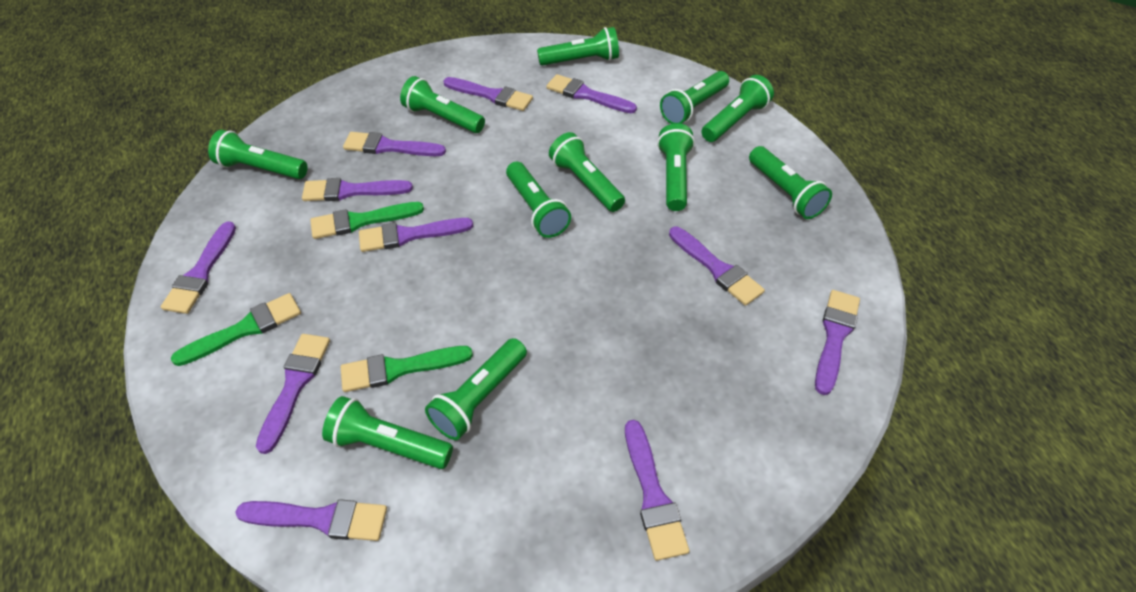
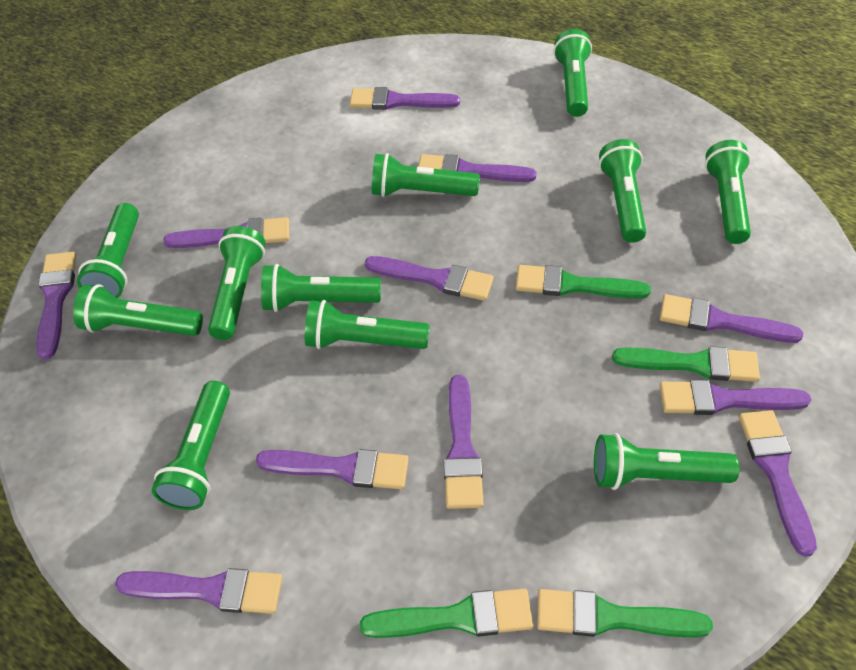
green brush: 3 -> 4

